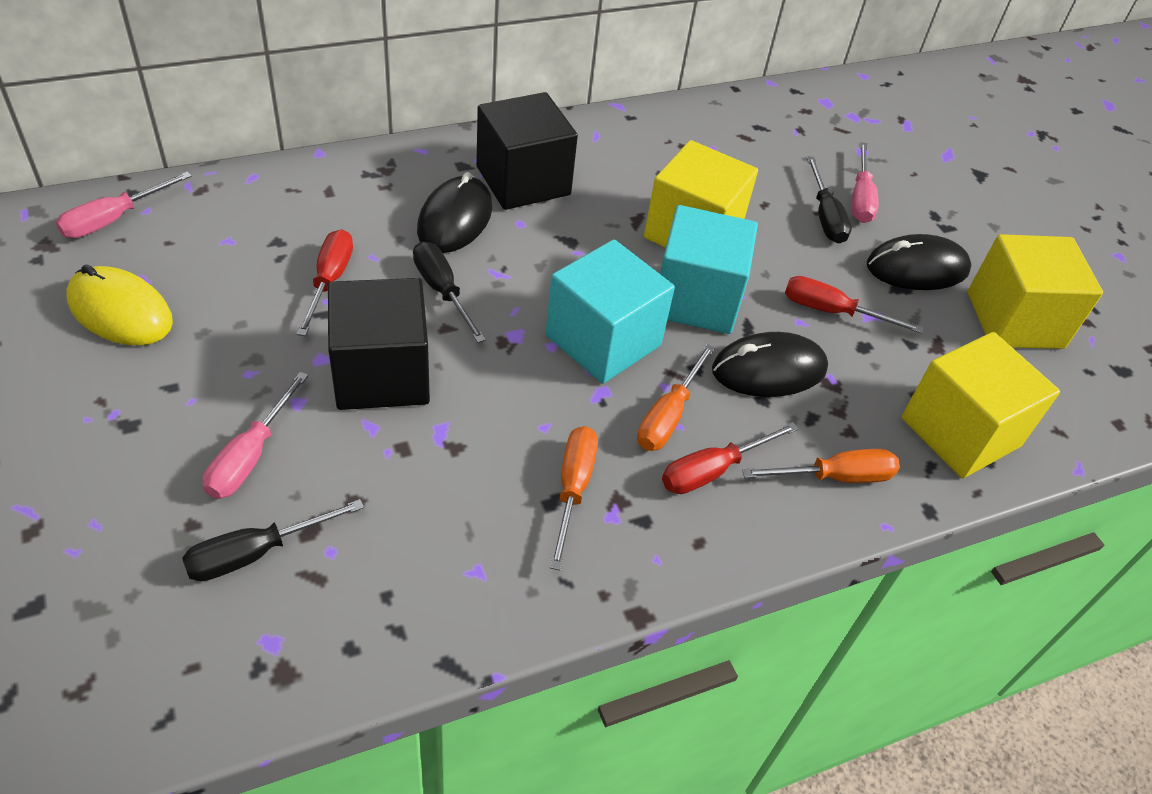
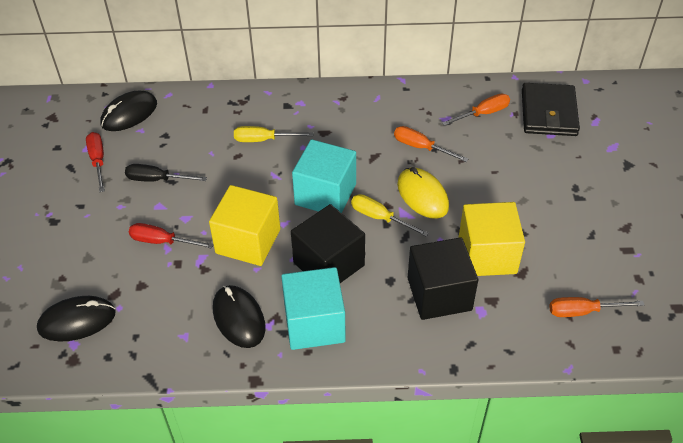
black screwdriver: 3 -> 1
black wallet: 0 -> 1
pink screwdriver: 3 -> 0
red screwdriver: 3 -> 2
yellow cube: 3 -> 2
yellow screwdriver: 0 -> 2

